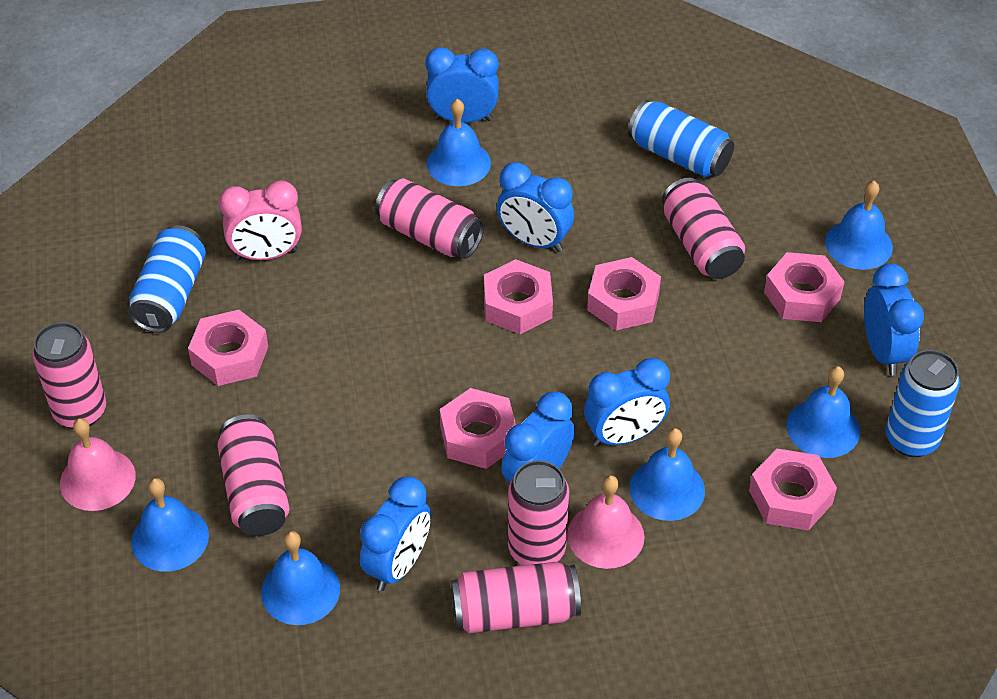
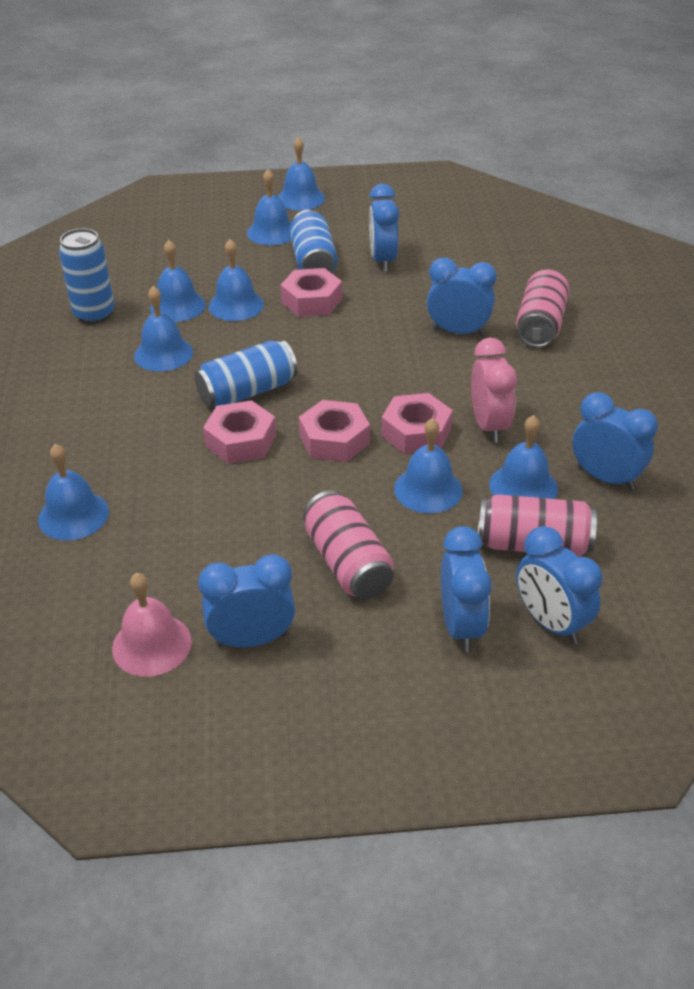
blue bell: 6 -> 8
pink bell: 2 -> 1
pink can: 6 -> 3
pink nut: 6 -> 4

